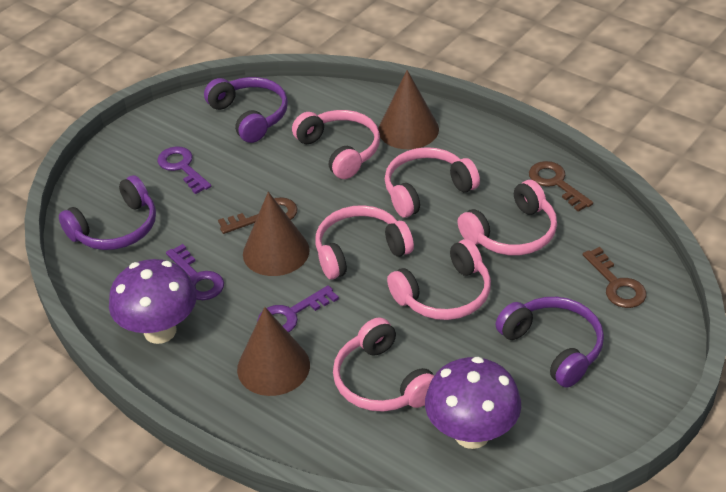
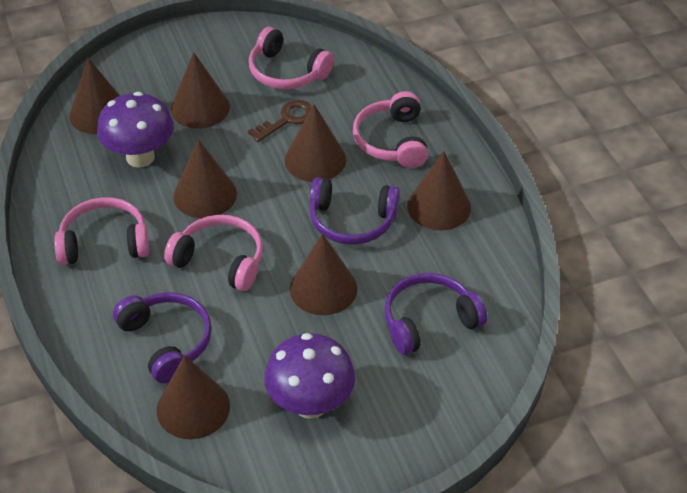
brown cone: 3 -> 7
brown key: 3 -> 1
pink headphones: 6 -> 4
purple key: 3 -> 0

